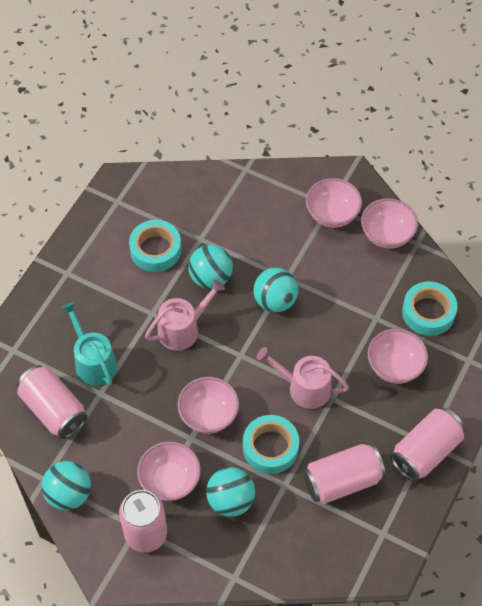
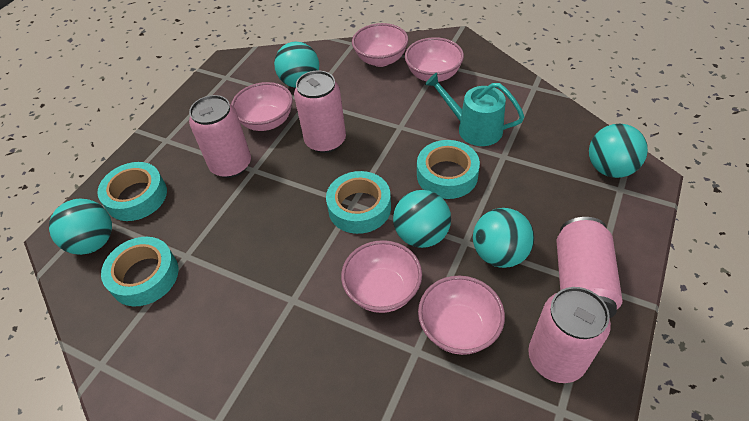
pink watering can: 2 -> 0
turquoise ball: 4 -> 5
turquoise tape: 3 -> 4

